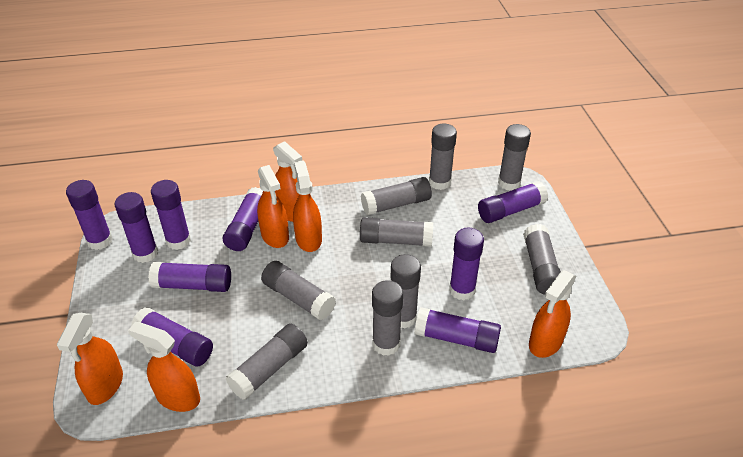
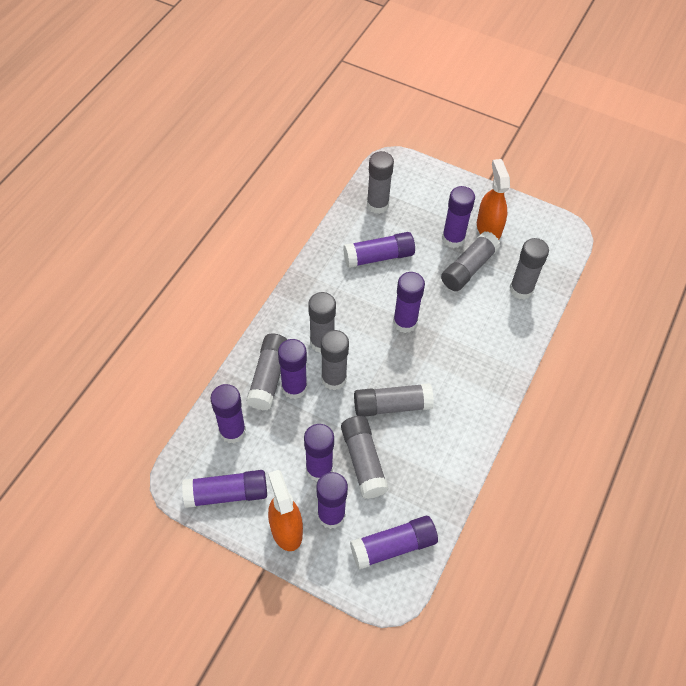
grey glue stick: 9 -> 8
orange spray bottle: 6 -> 2

